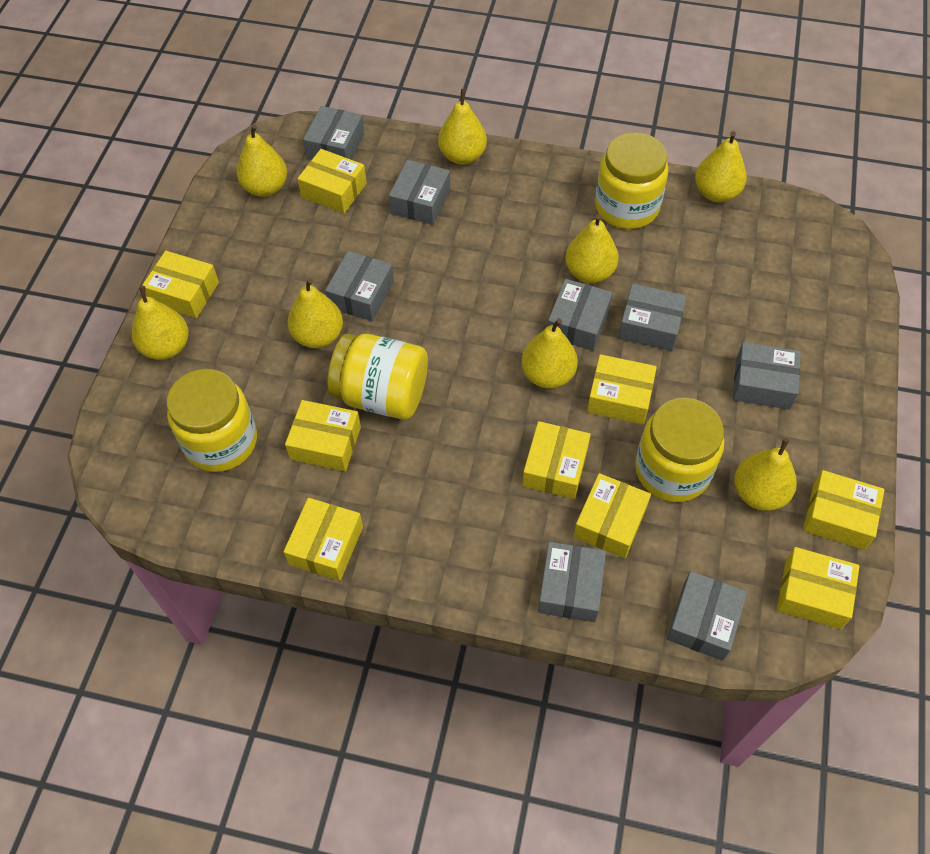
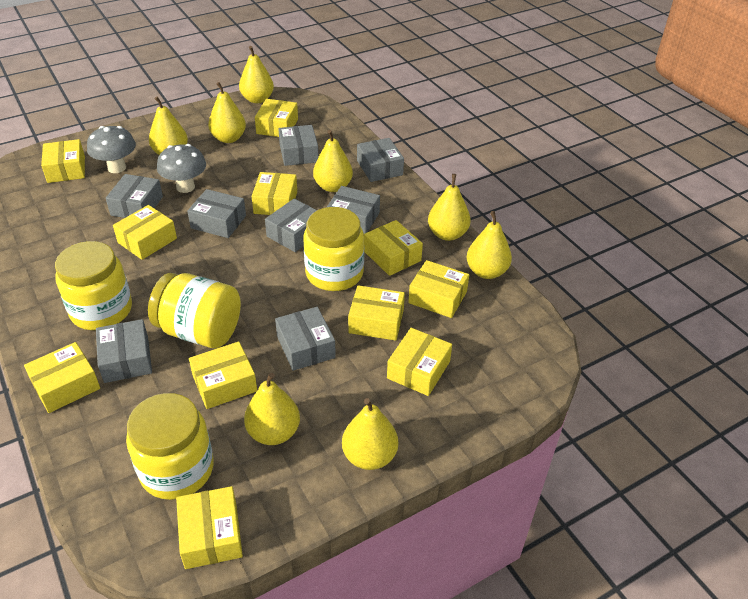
grey mushroom: 0 -> 2
yellow box: 9 -> 11

